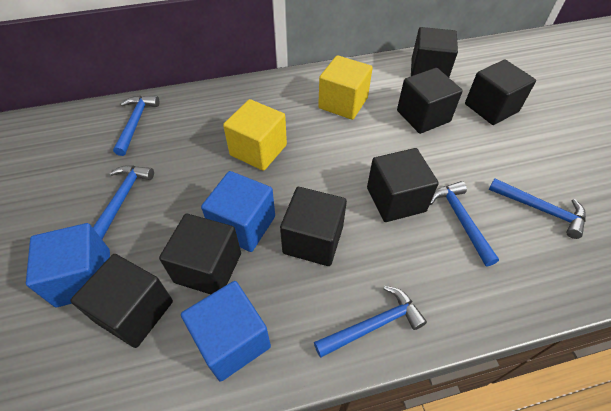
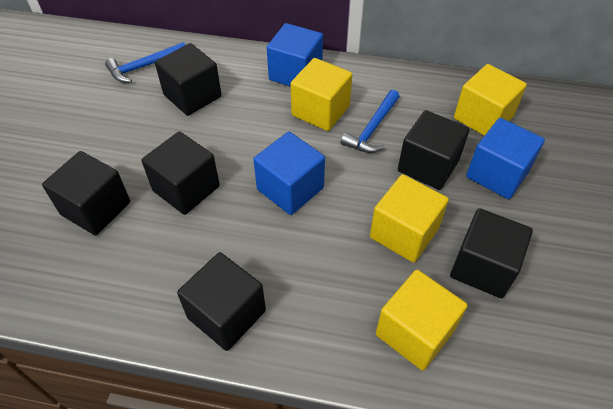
black cube: 7 -> 6
blue hammer: 5 -> 2
yellow cube: 2 -> 4

